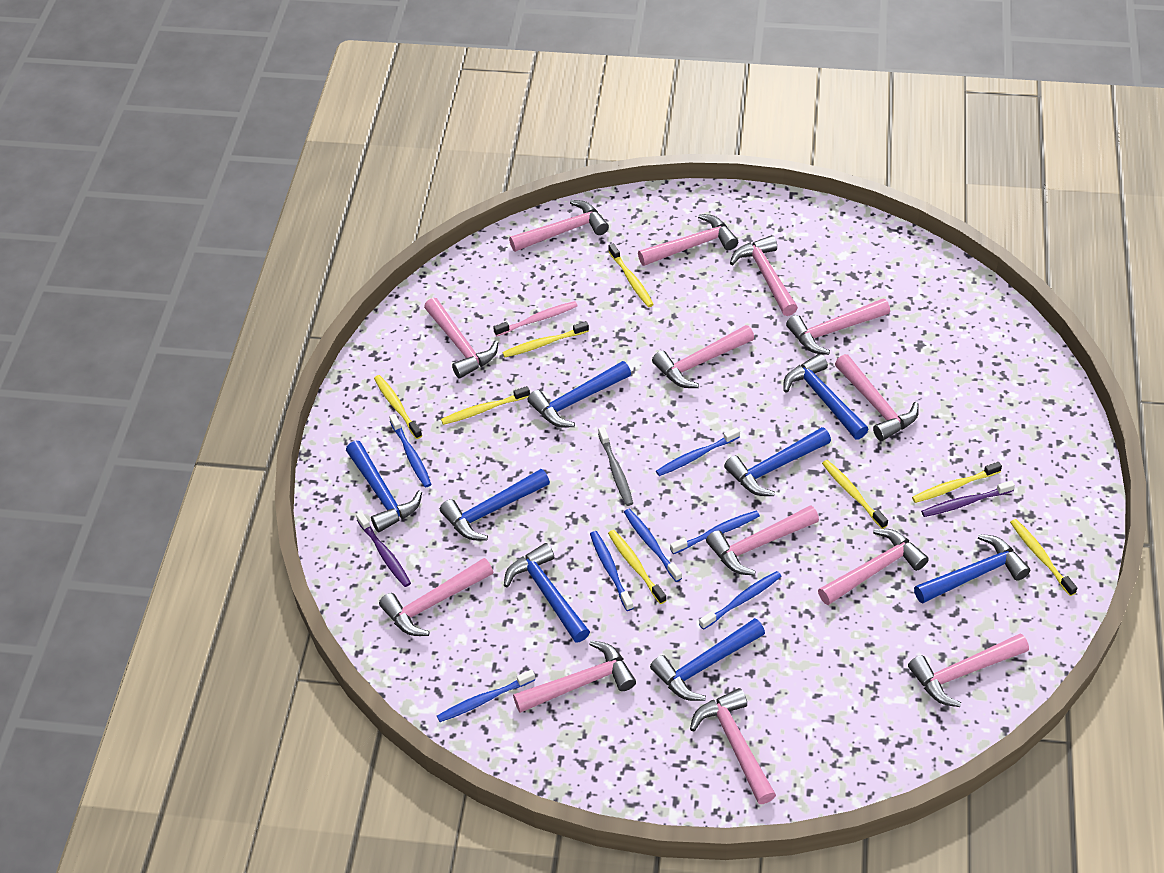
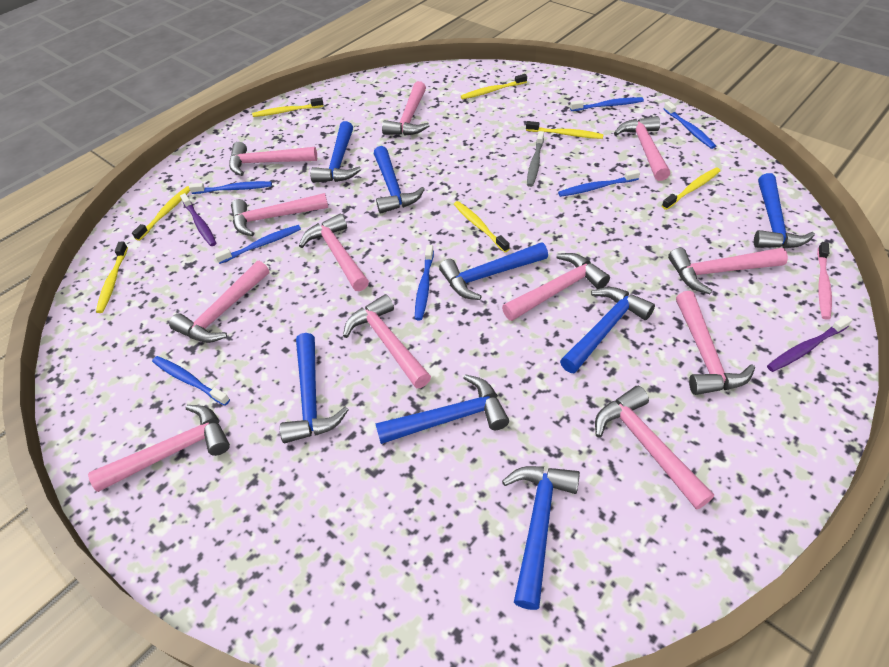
pink hammer: 13 -> 12
yellow toothbrush: 8 -> 7

